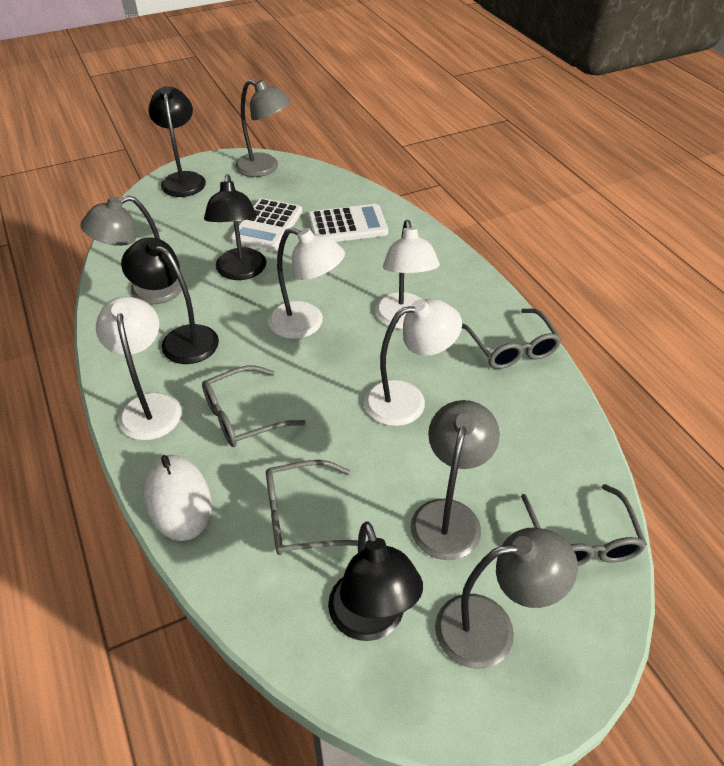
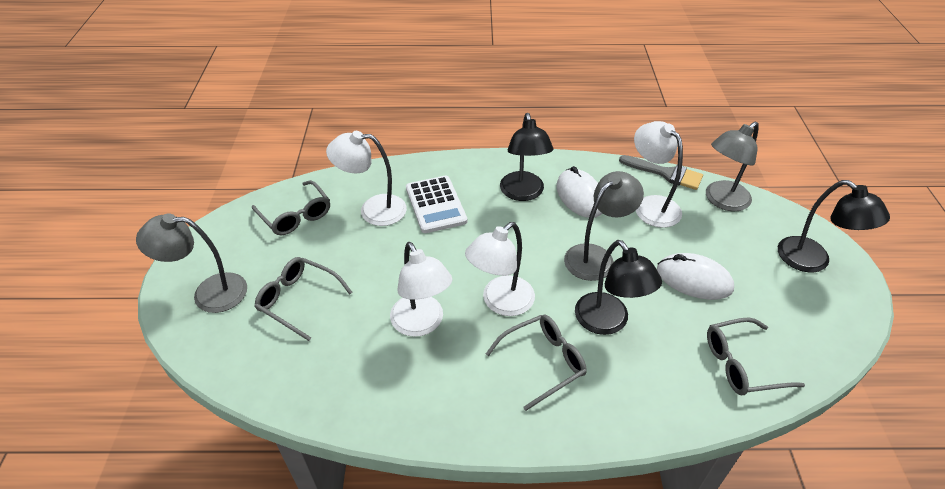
black lamp: 4 -> 3
grey brush: 0 -> 1
grey lamp: 4 -> 3
white calculator: 2 -> 1
white mouse: 1 -> 2

